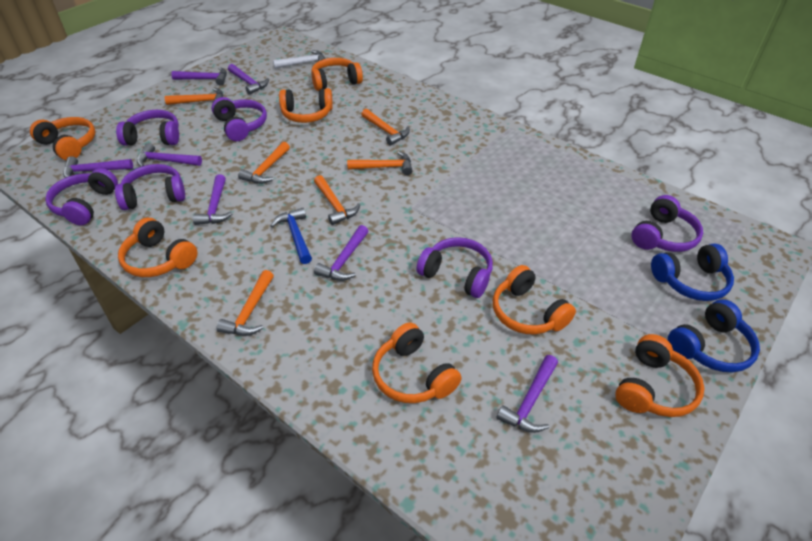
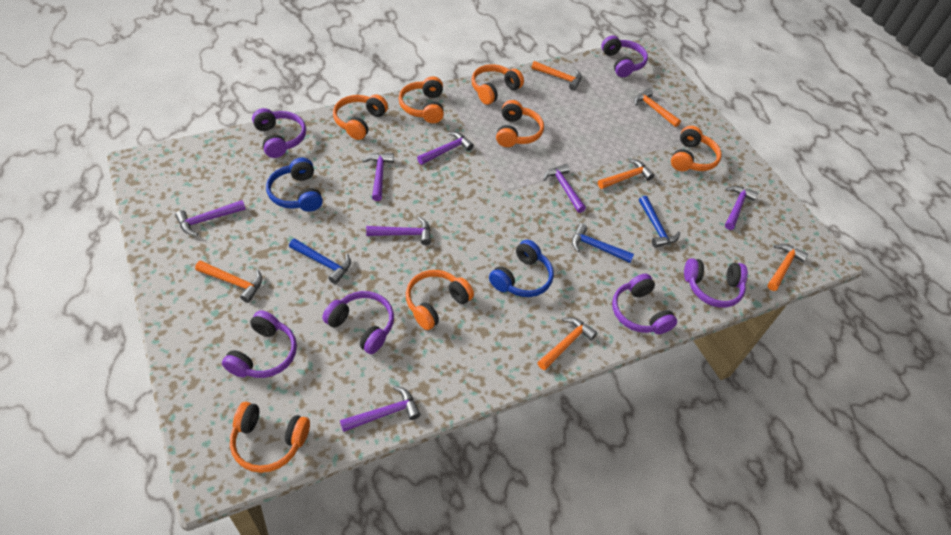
blue hammer: 1 -> 3
white hammer: 1 -> 0

